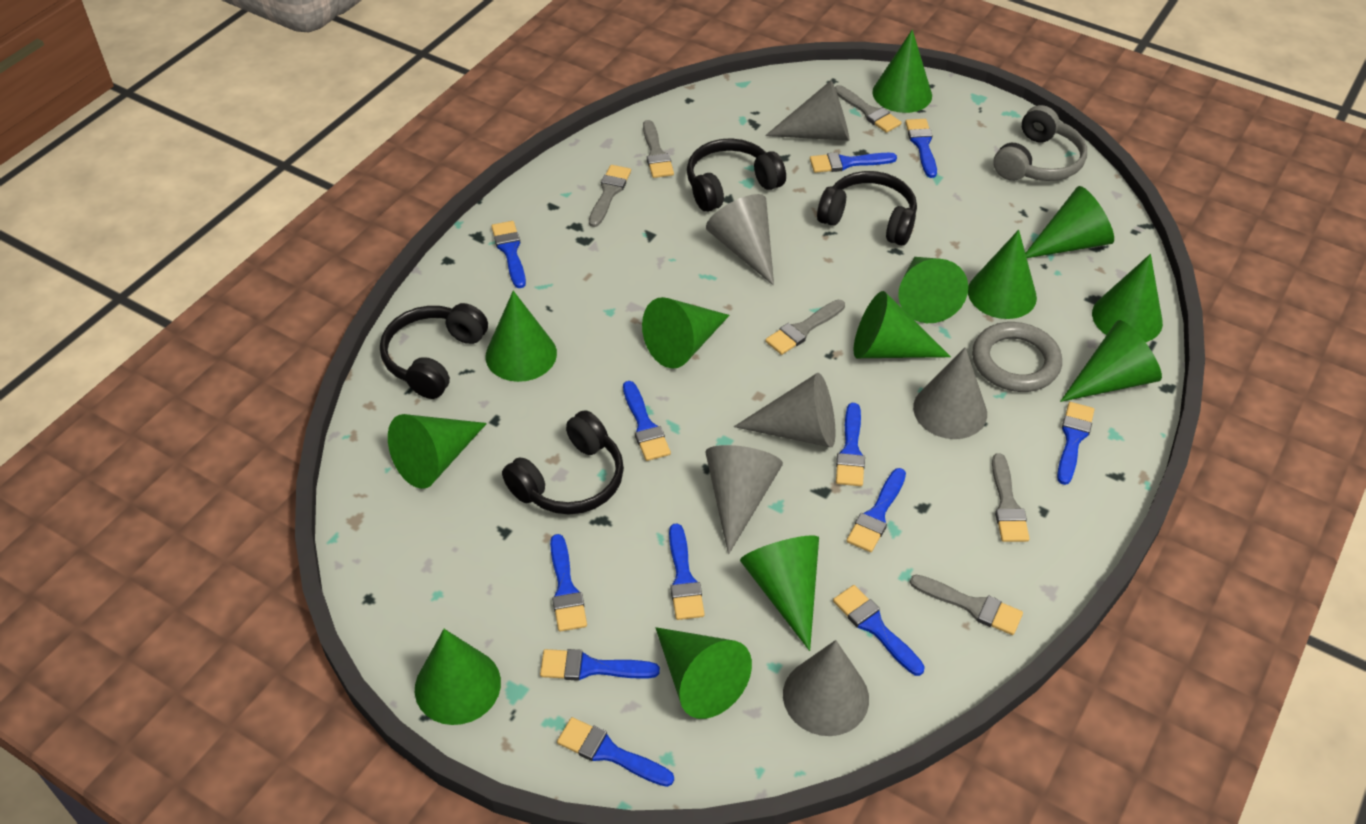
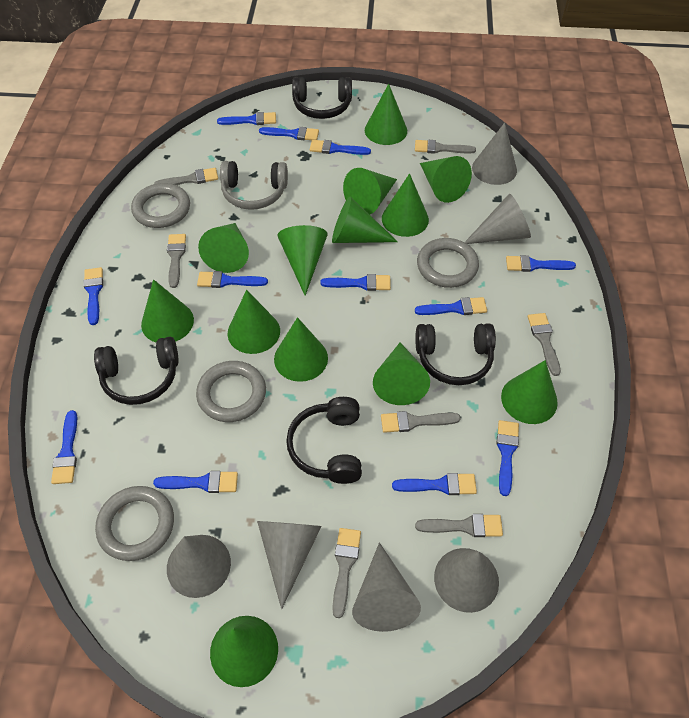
grey brush: 6 -> 7
grey ring: 1 -> 4

